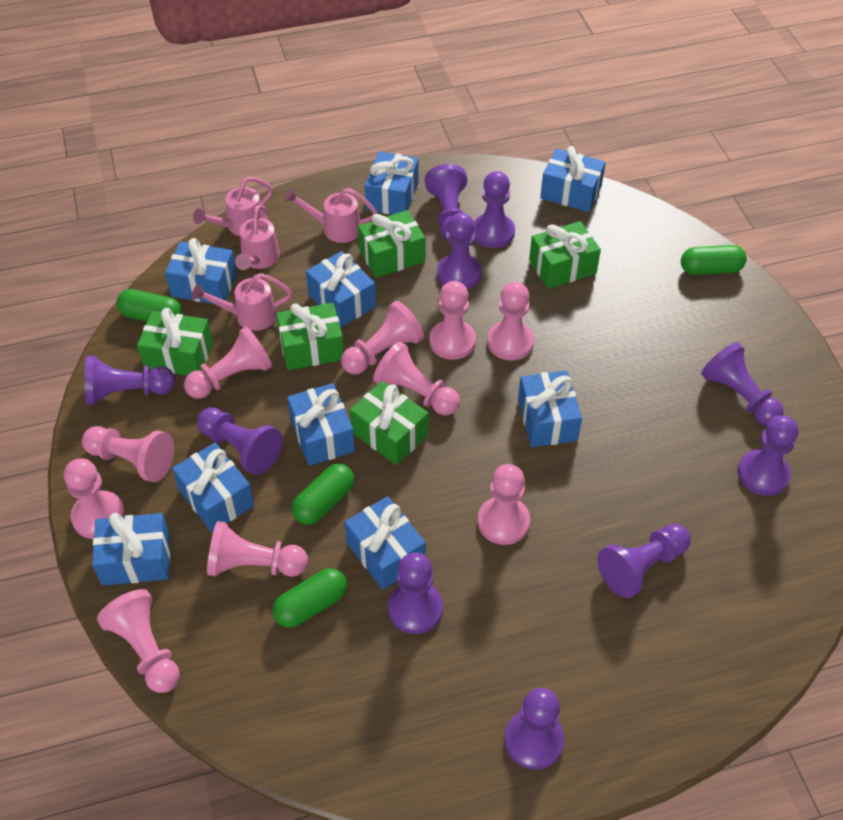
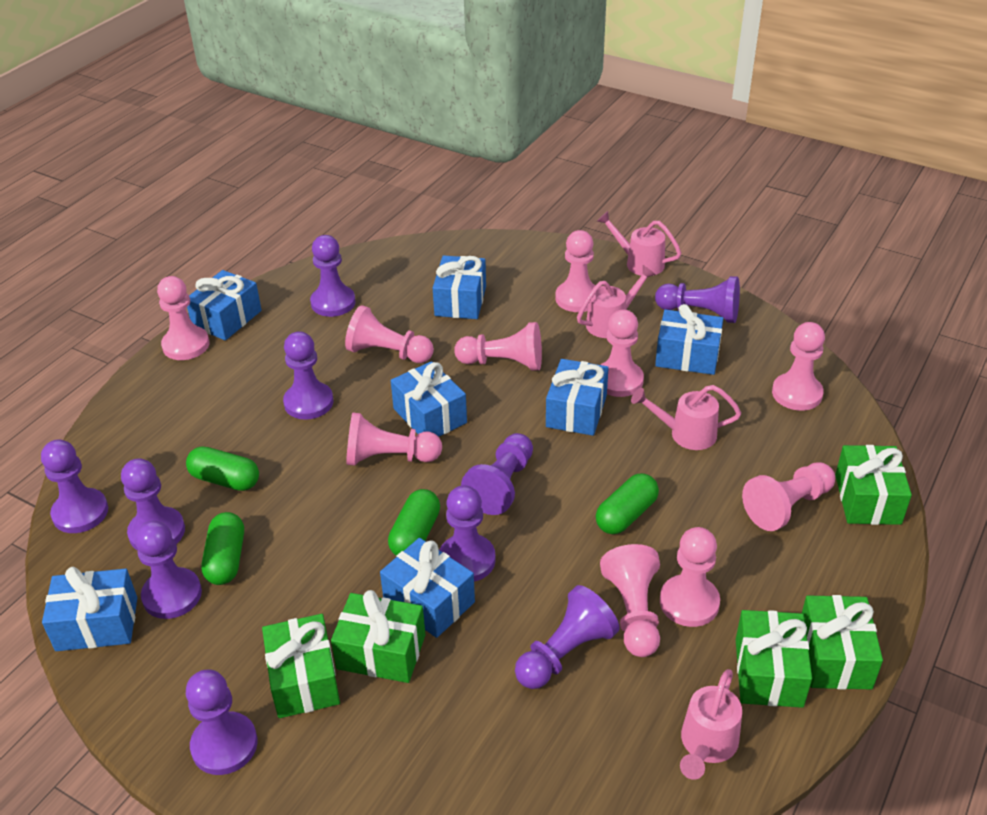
blue gift: 9 -> 7

